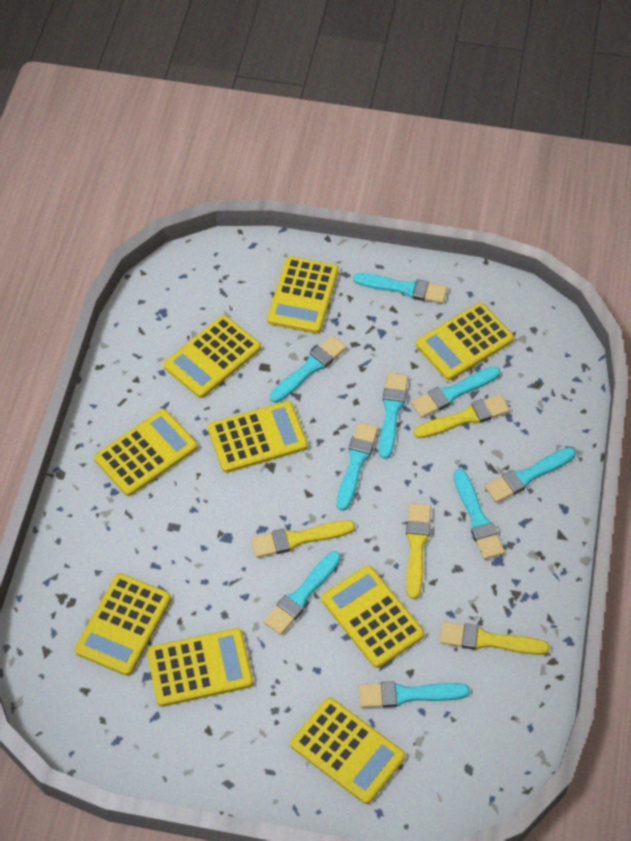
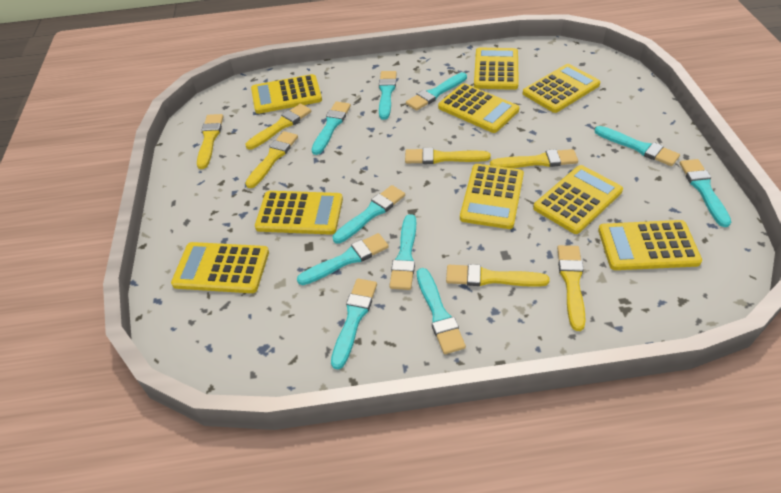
turquoise brush: 9 -> 10
yellow brush: 4 -> 7

